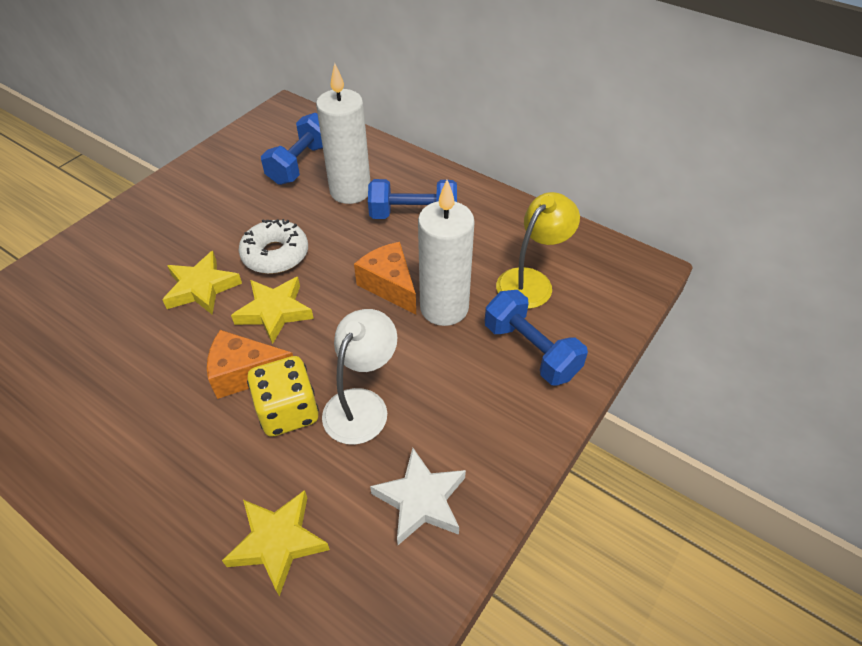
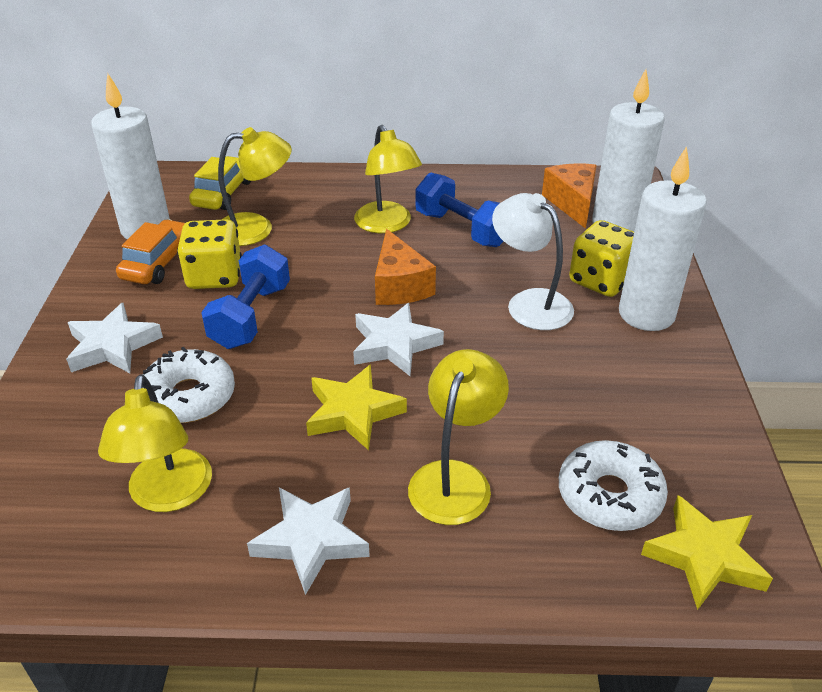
blue dumbbell: 3 -> 2
orange car: 0 -> 1
white candle: 2 -> 3
white donut: 1 -> 2
white star: 1 -> 3
yellow car: 0 -> 1
yellow dice: 1 -> 2
yellow lamp: 1 -> 4
yellow star: 3 -> 2

